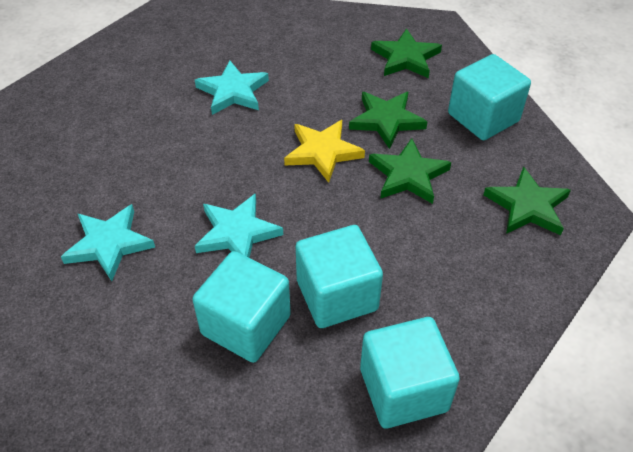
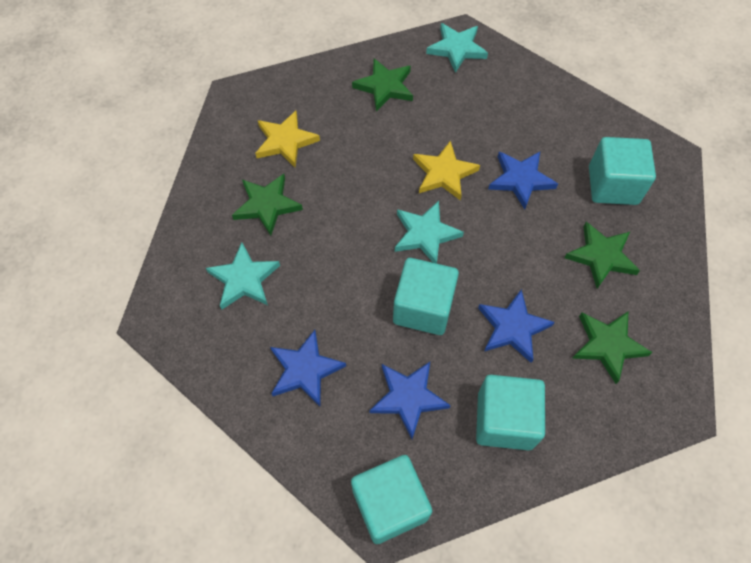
blue star: 0 -> 4
yellow star: 1 -> 2

